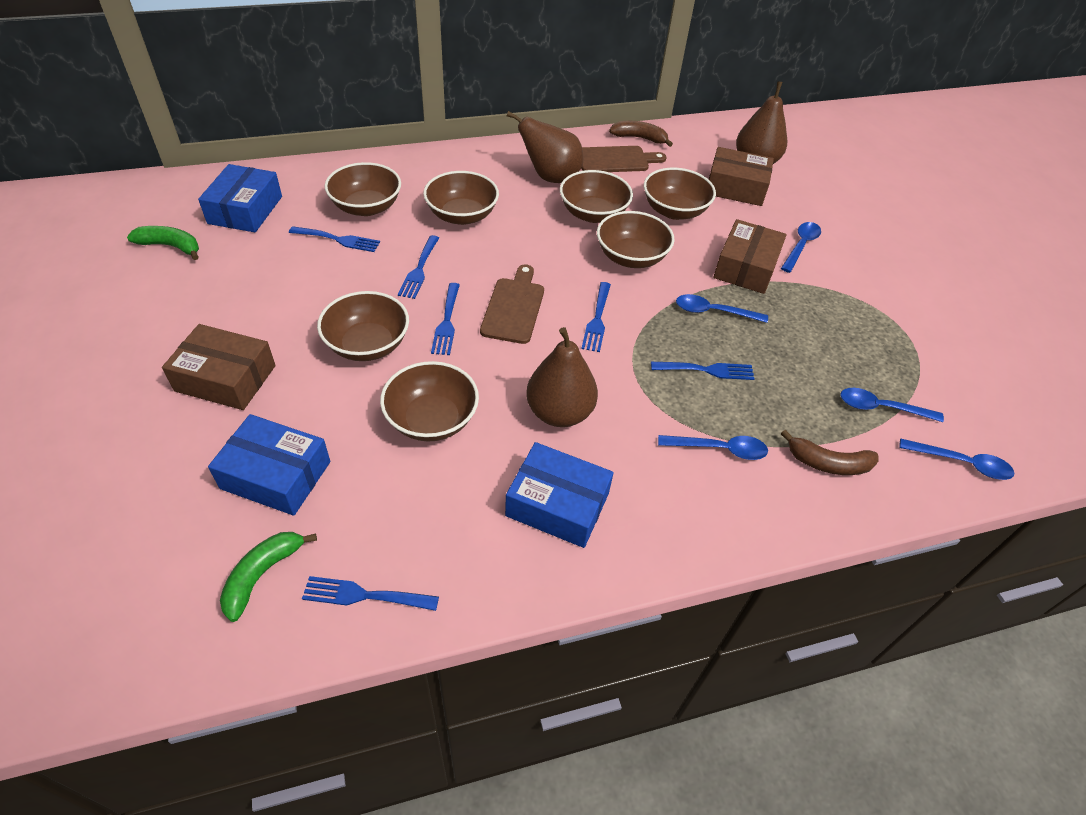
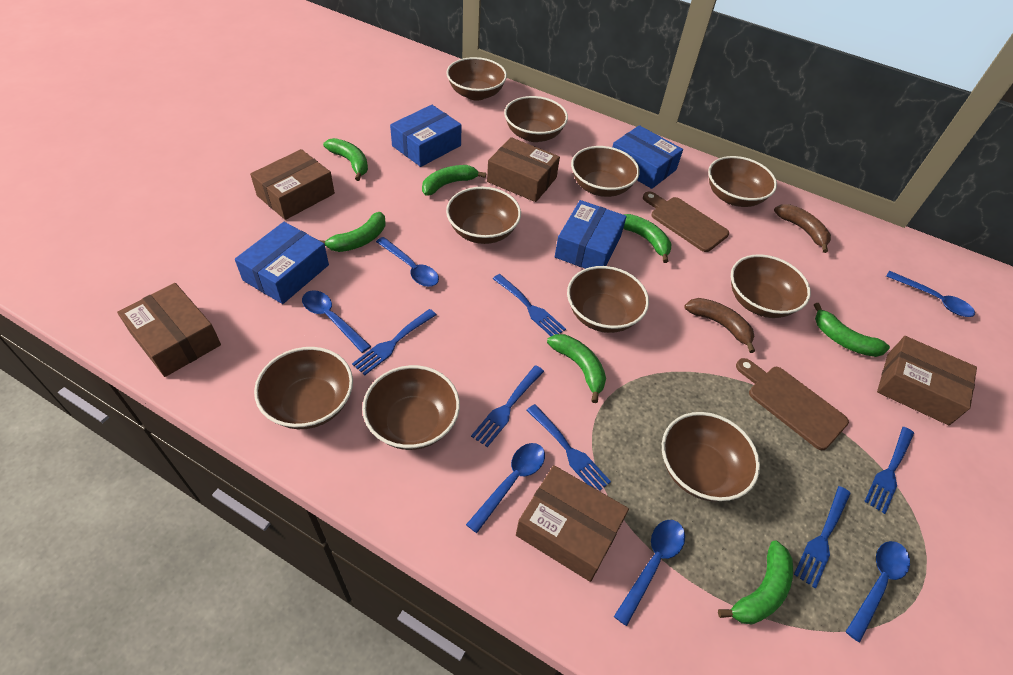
blue box: 3 -> 4
blue spoon: 5 -> 6
brown bowl: 7 -> 10
brown box: 3 -> 5
brown pear: 3 -> 0
green banana: 2 -> 7

